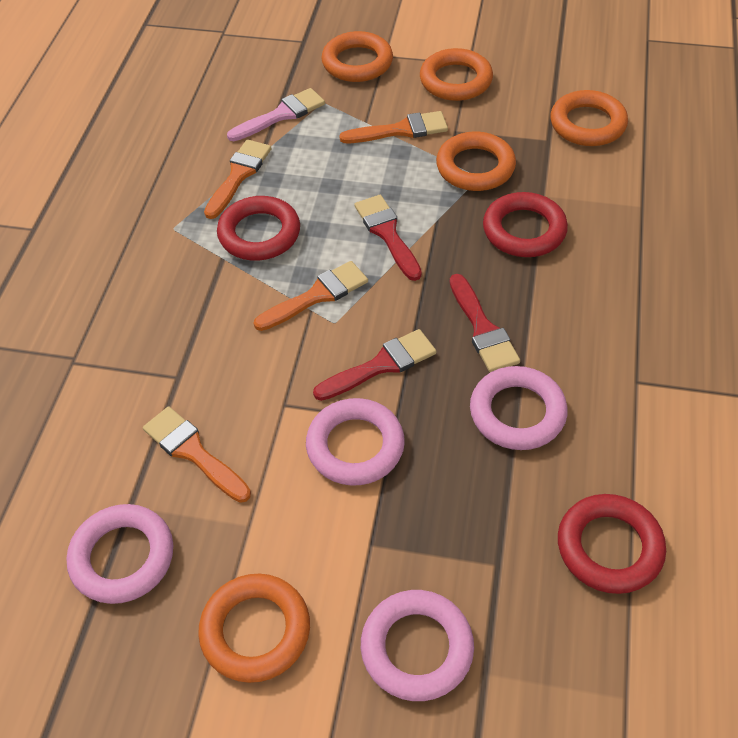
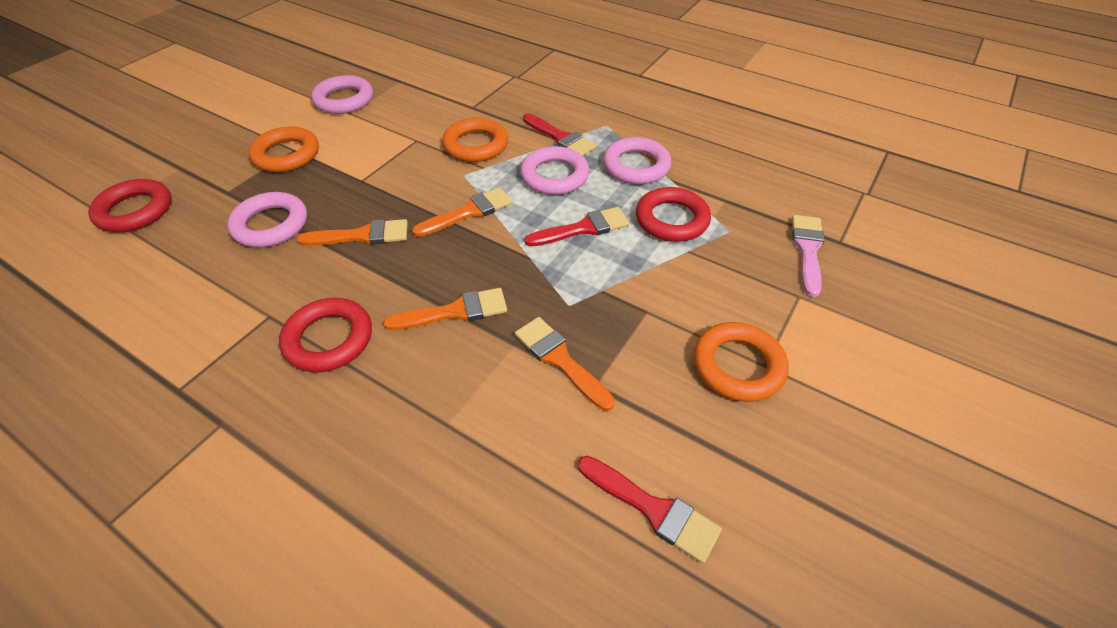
orange ring: 5 -> 3

